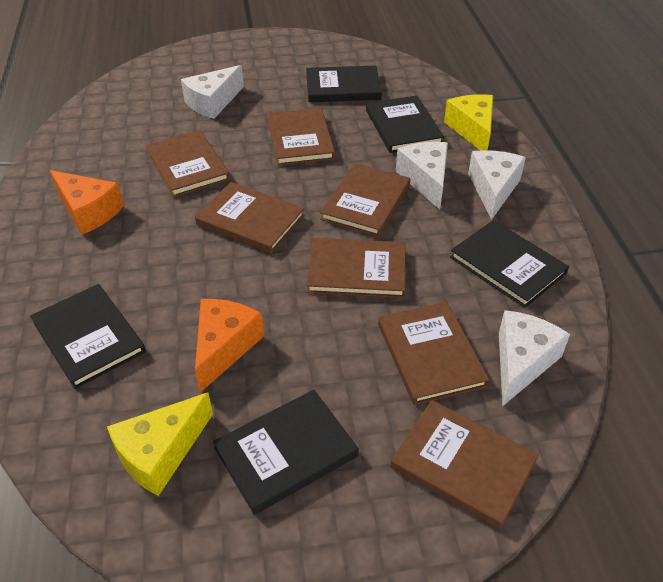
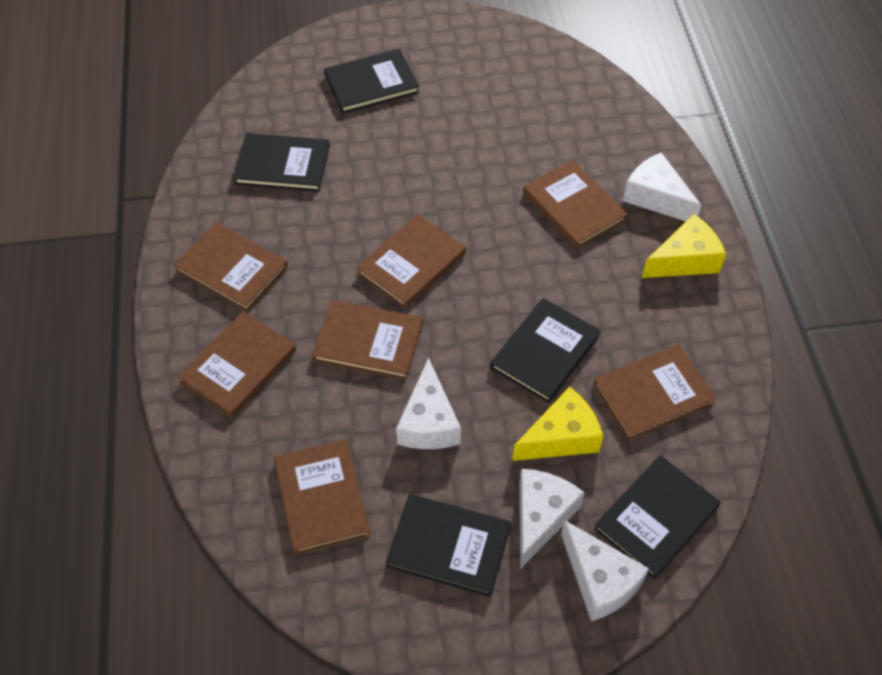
orange cheese: 2 -> 0

